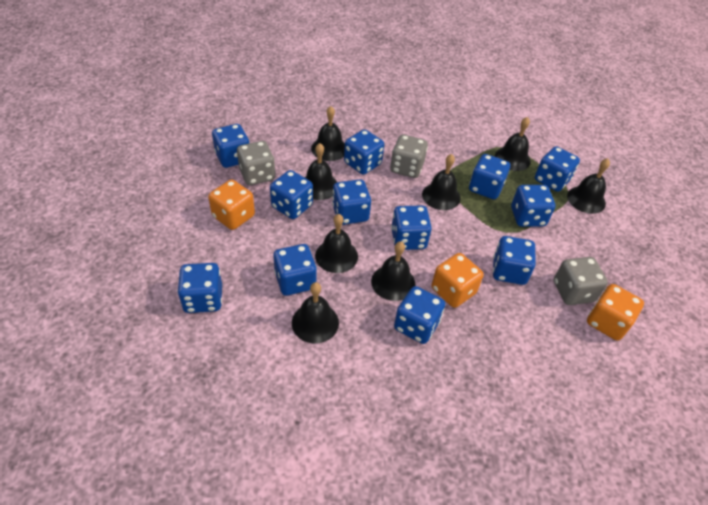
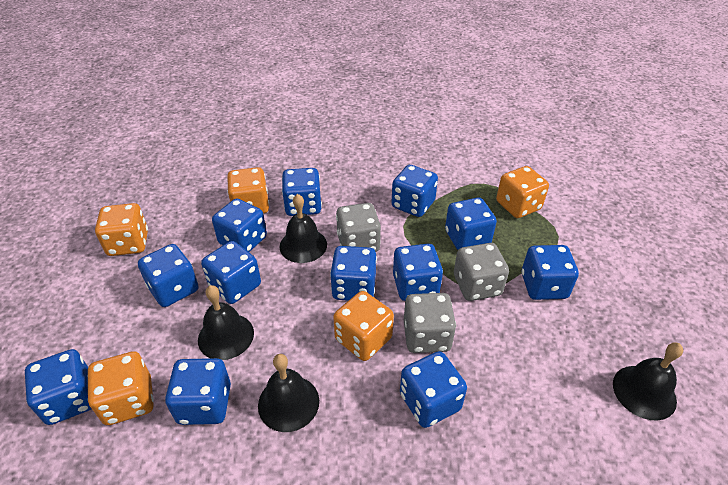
black bell: 8 -> 4
orange dice: 3 -> 5

